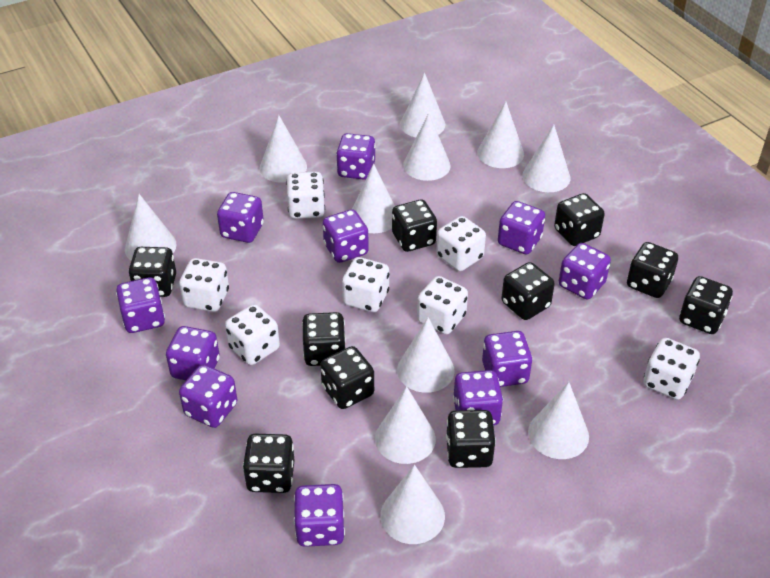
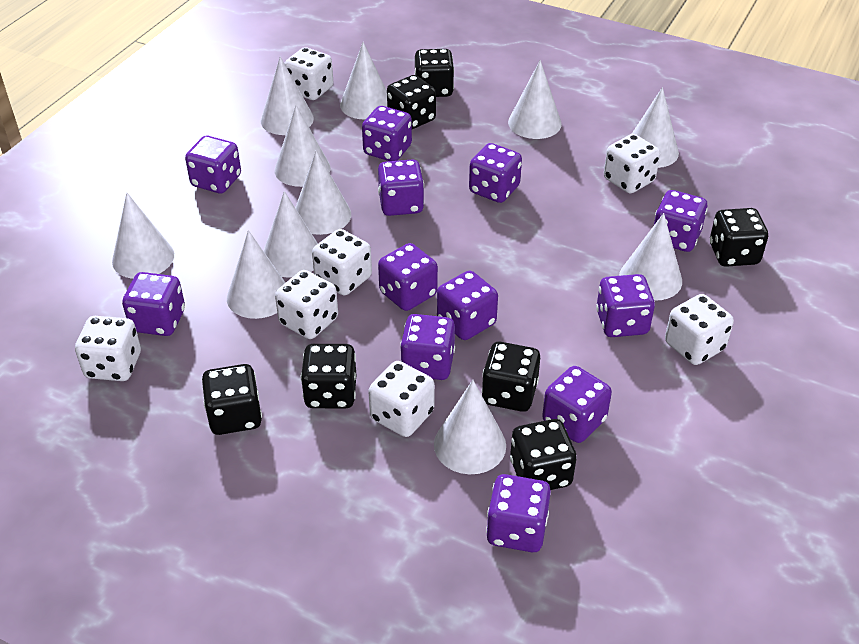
black dice: 10 -> 7
purple dice: 11 -> 12

